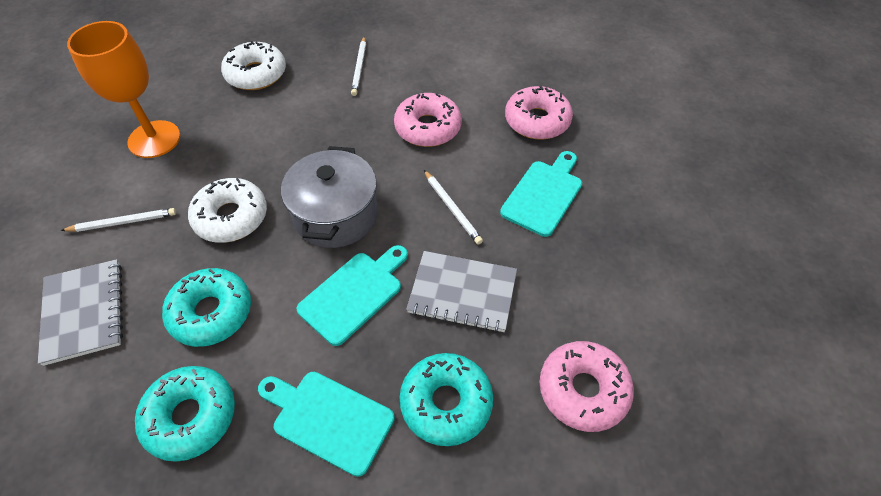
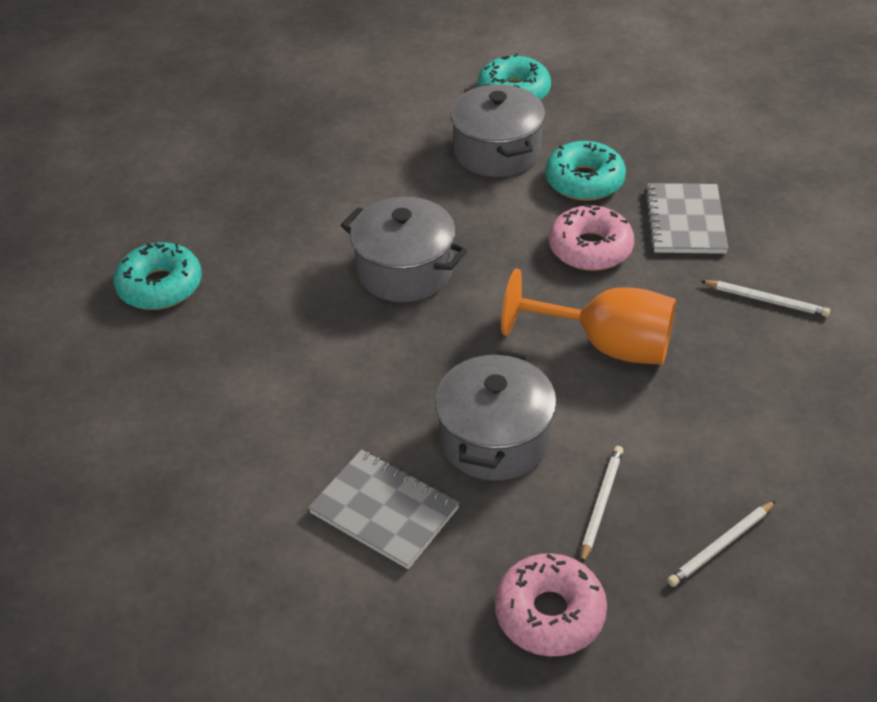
grey pot: 1 -> 3
pink donut: 3 -> 2
turquoise cutting board: 3 -> 0
white donut: 2 -> 0

